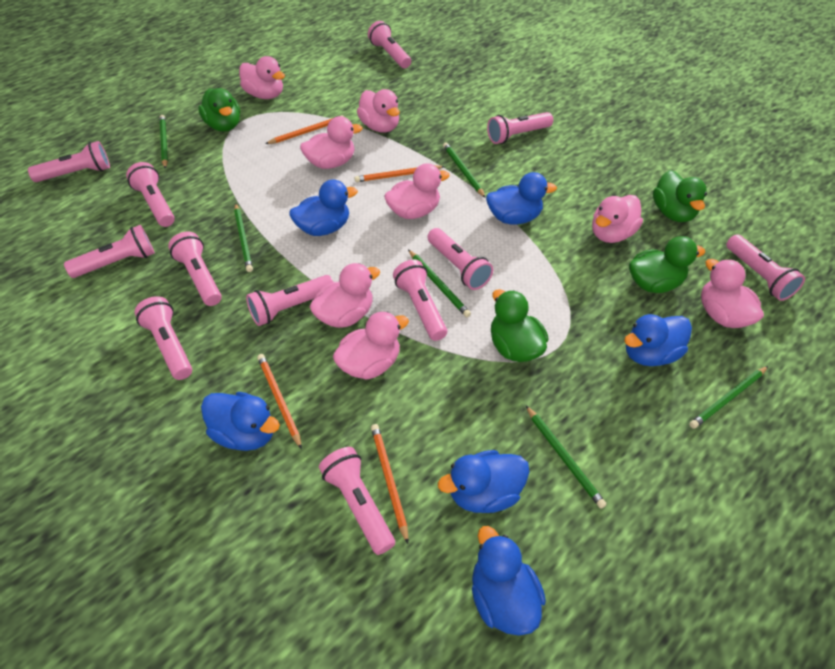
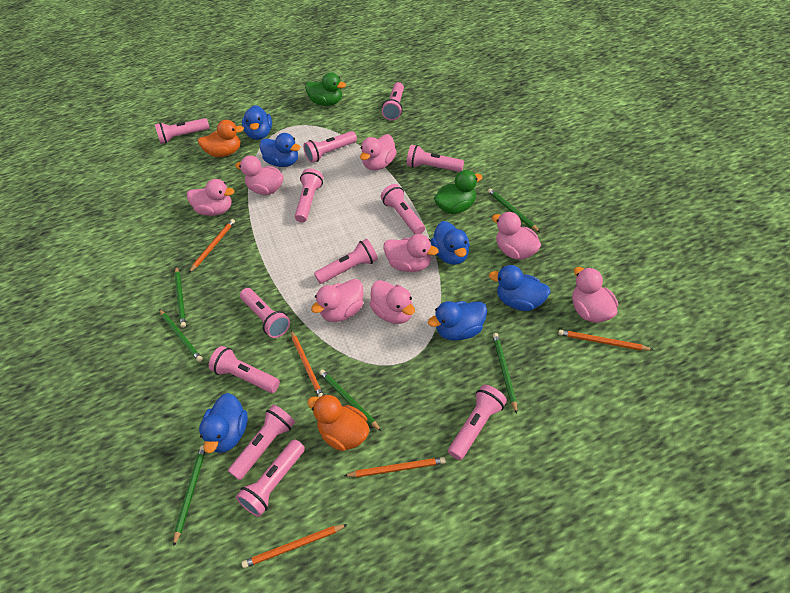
green duck: 4 -> 2
orange duck: 0 -> 2
orange pencil: 4 -> 5

